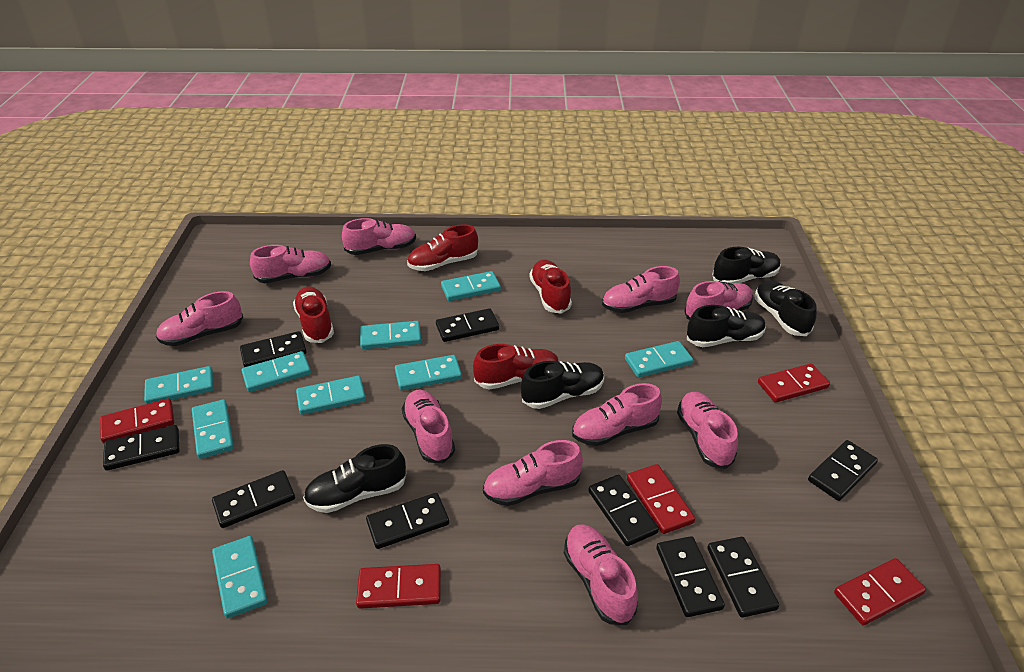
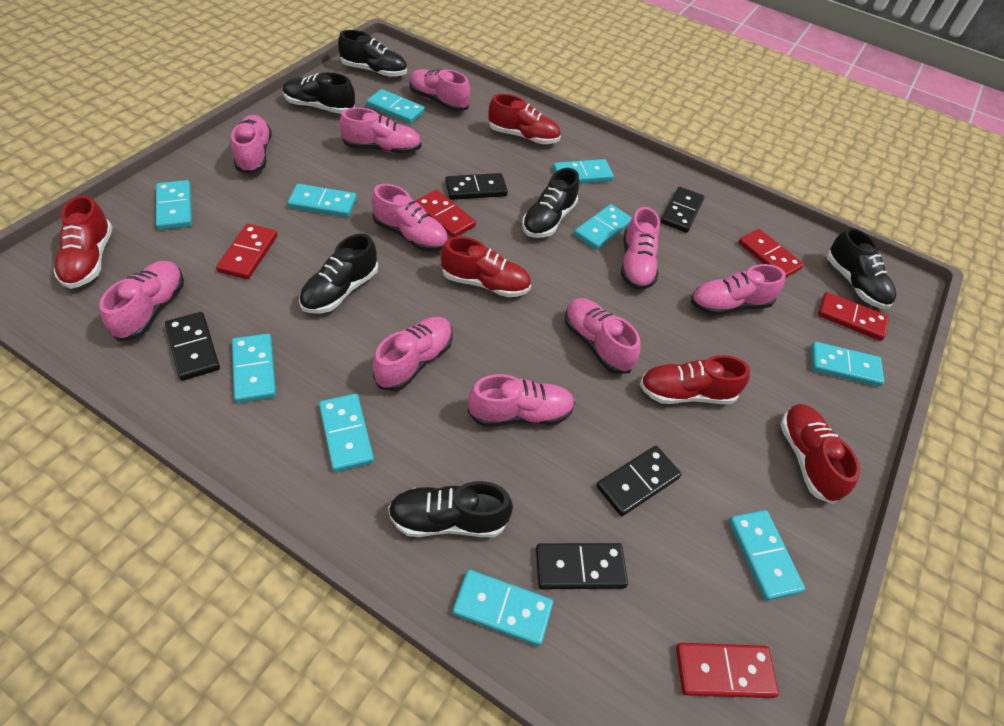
black domino: 9 -> 5
black shoe: 5 -> 6
red shoe: 4 -> 5
turquoise domino: 9 -> 10

